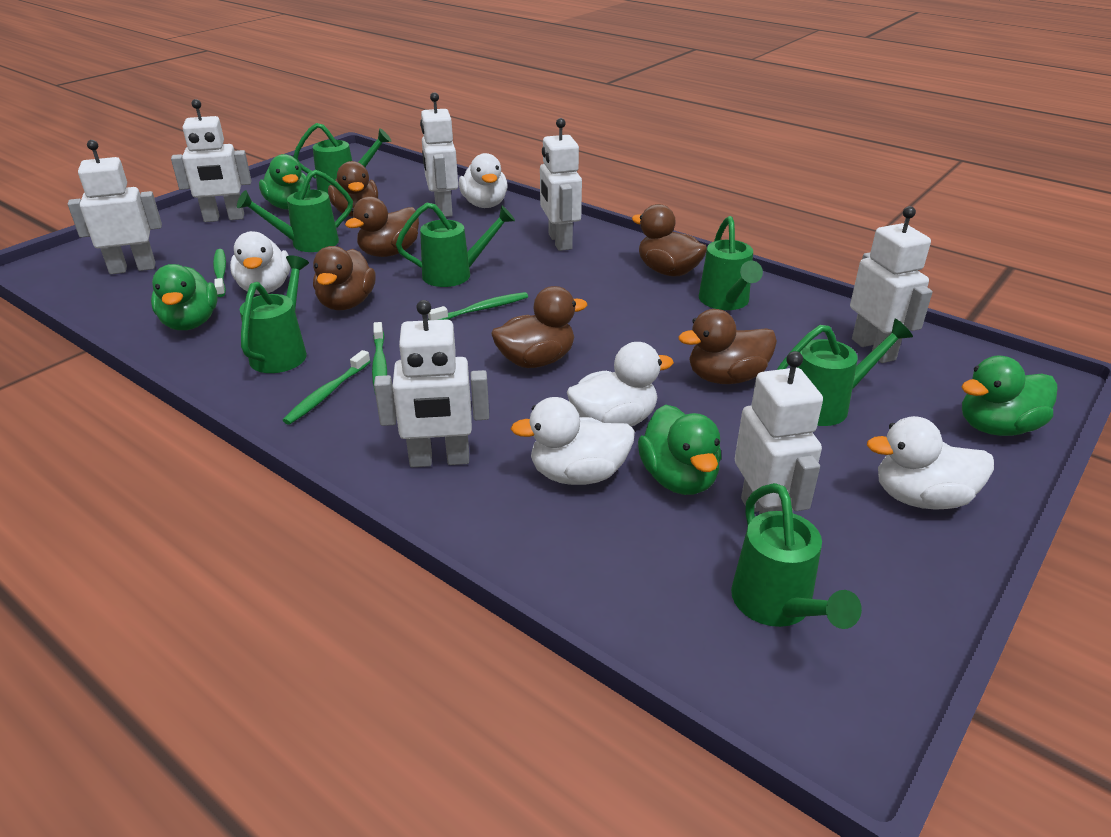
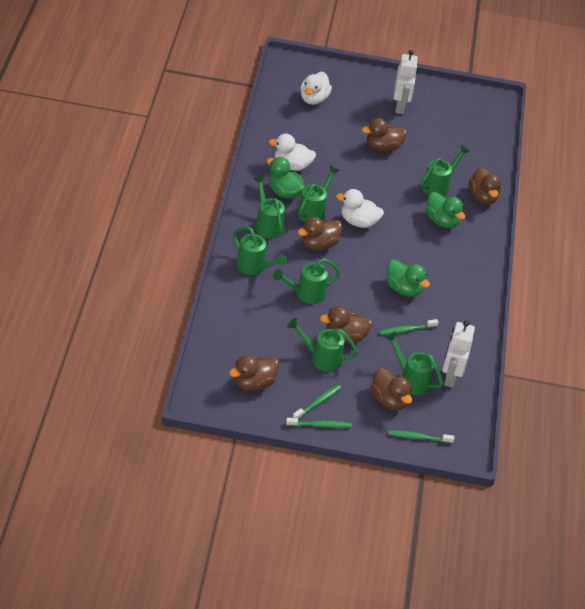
green duck: 4 -> 3
white duck: 5 -> 3
white robot: 7 -> 2

